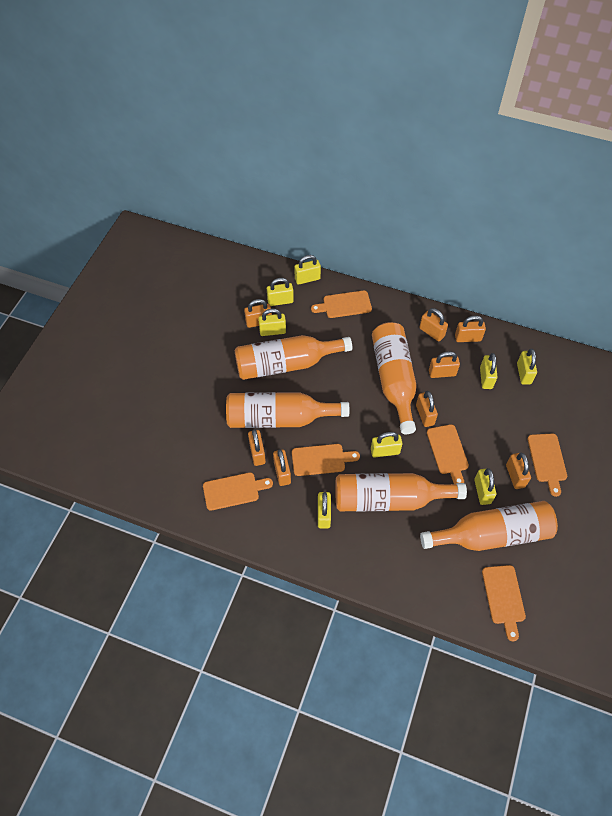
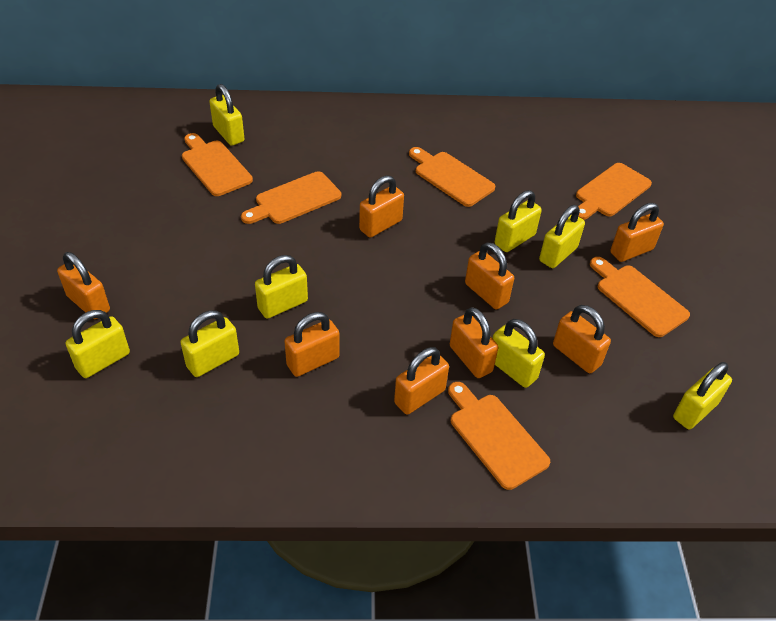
orange bottle: 5 -> 0

